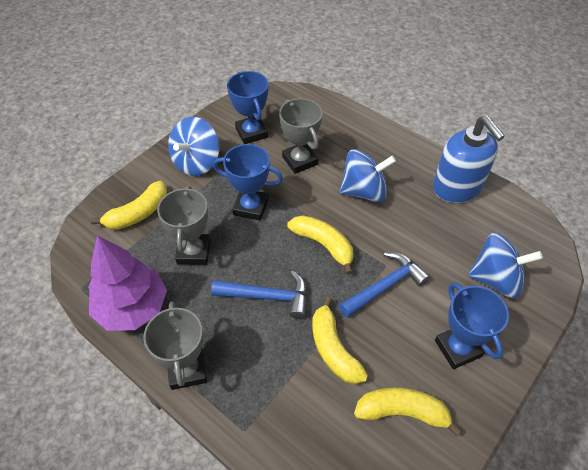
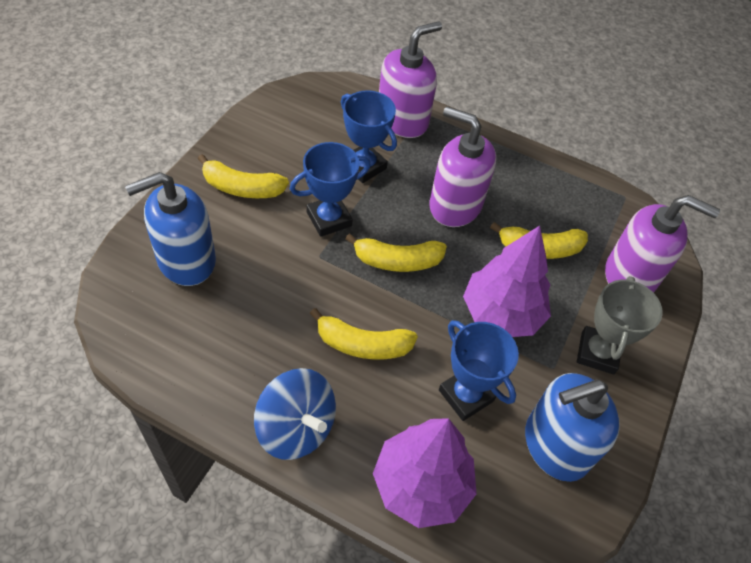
blue hammer: 2 -> 0
blue soap dispenser: 1 -> 2
blue spinning top: 3 -> 1
grey trophy: 3 -> 1
purple soap dispenser: 0 -> 3
purple tree: 1 -> 2

